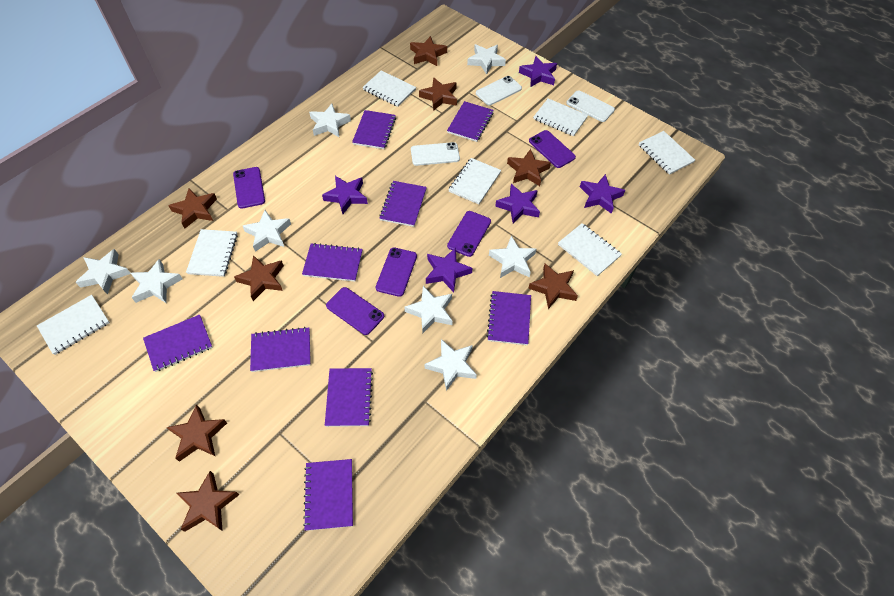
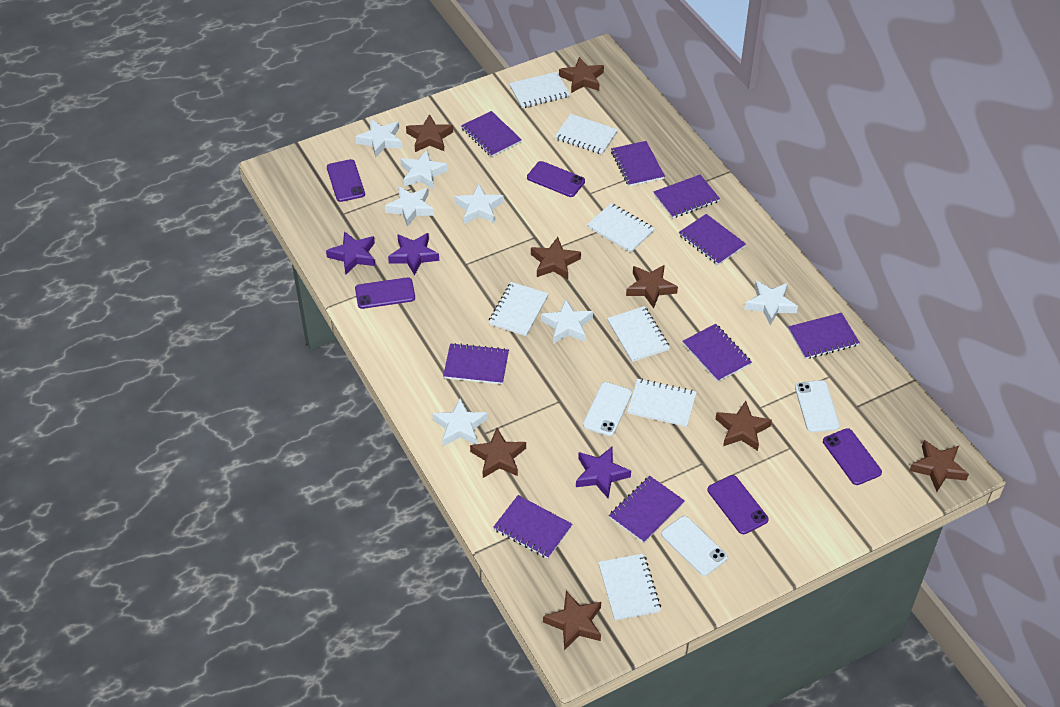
purple star: 5 -> 3
white star: 8 -> 7

